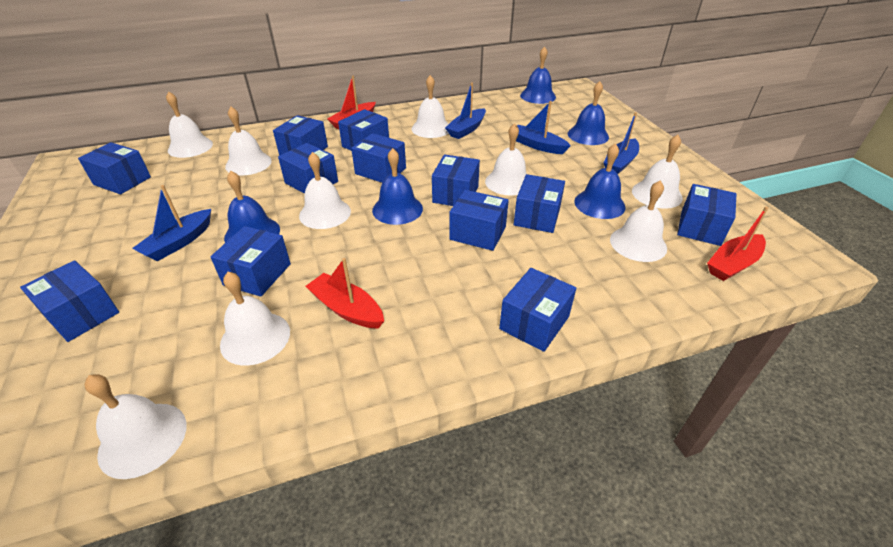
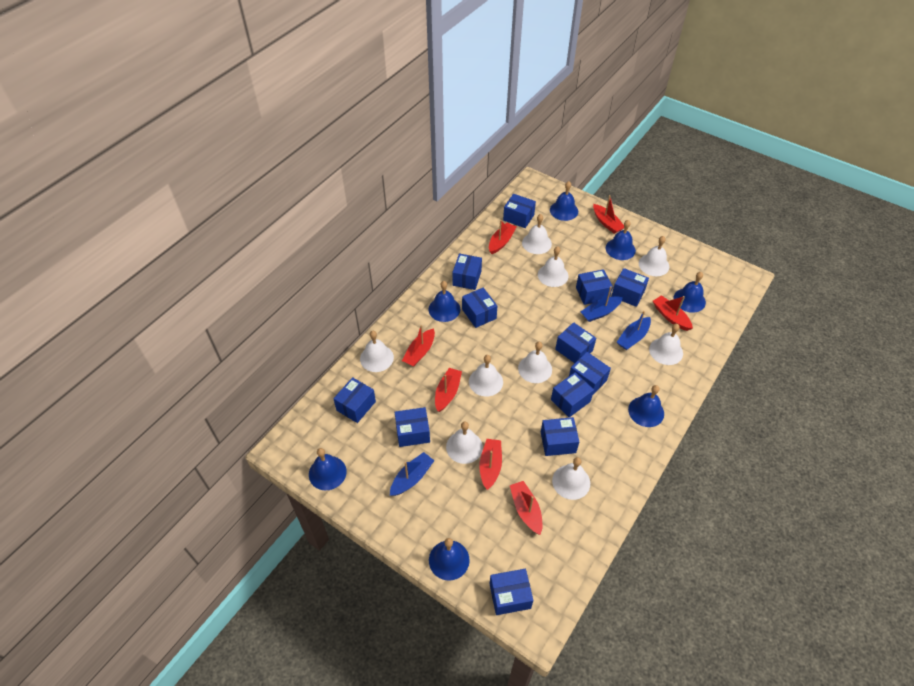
blue bell: 5 -> 7
blue boat: 4 -> 3
red boat: 3 -> 7

